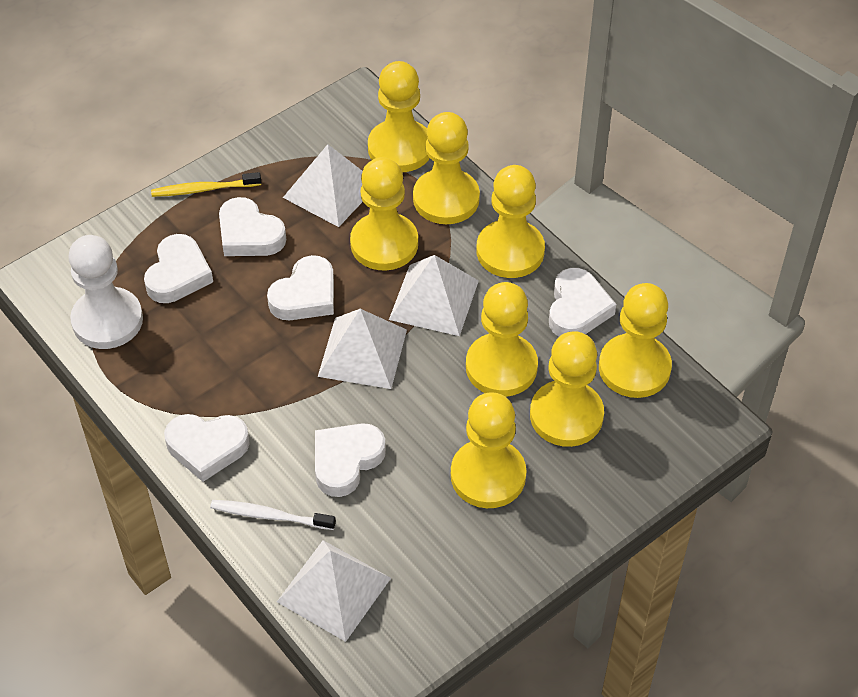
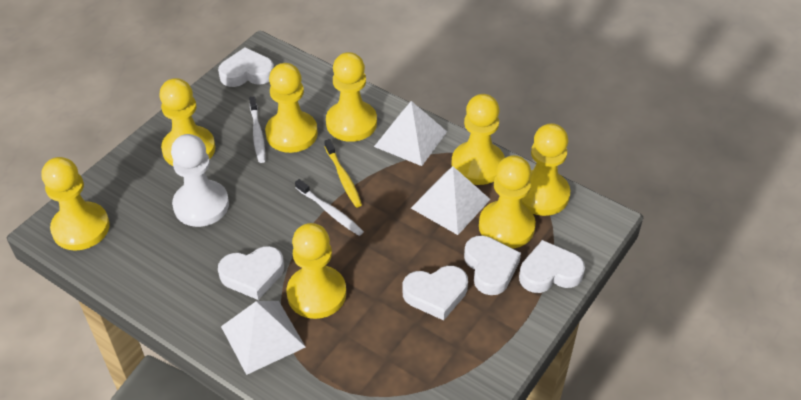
white heart: 6 -> 5
white pyramid: 4 -> 3
white toothbrush: 1 -> 2

